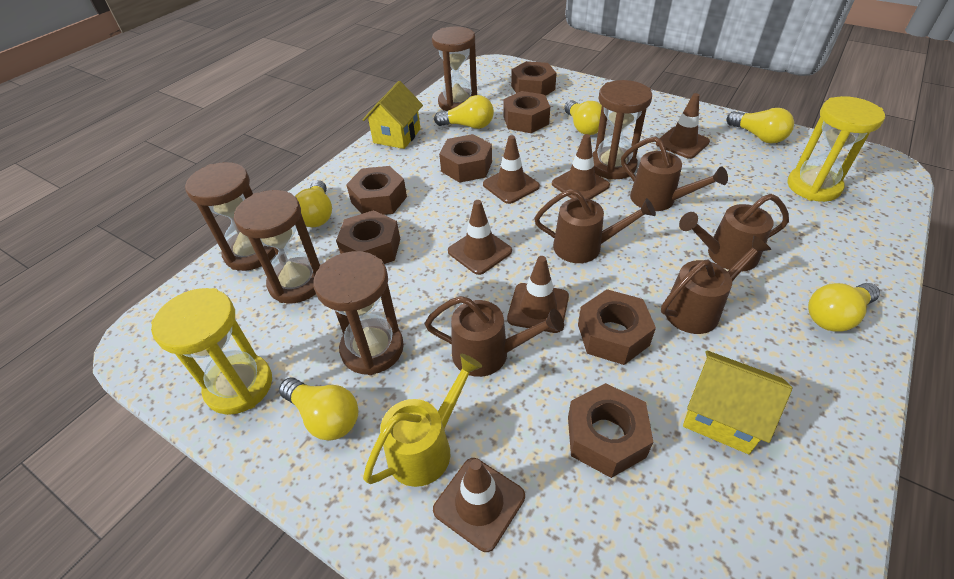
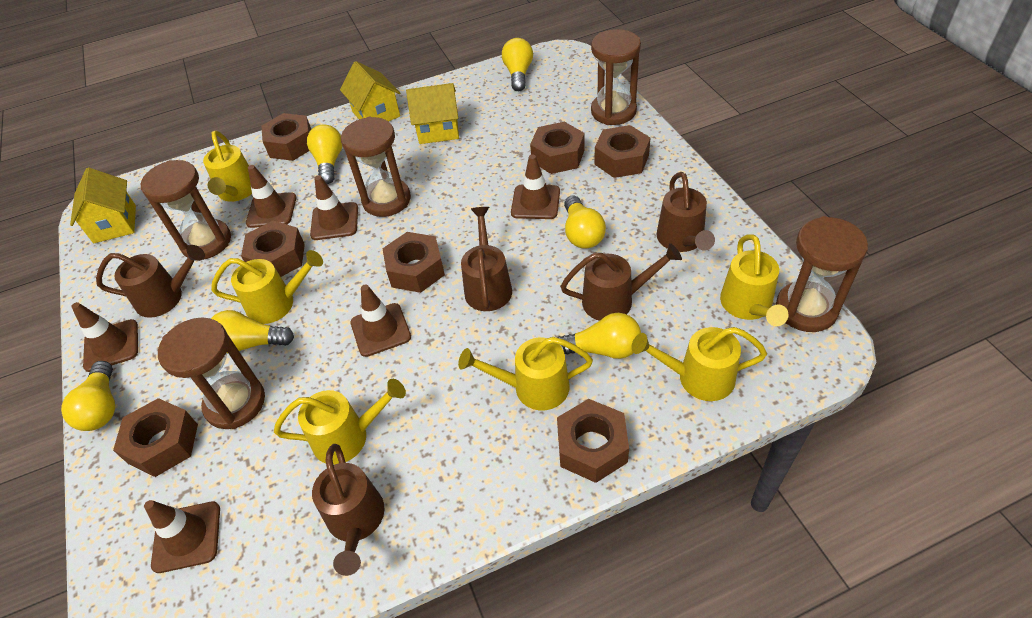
yellow hourglass: 2 -> 0
yellow house: 2 -> 3
yellow watering can: 1 -> 6

